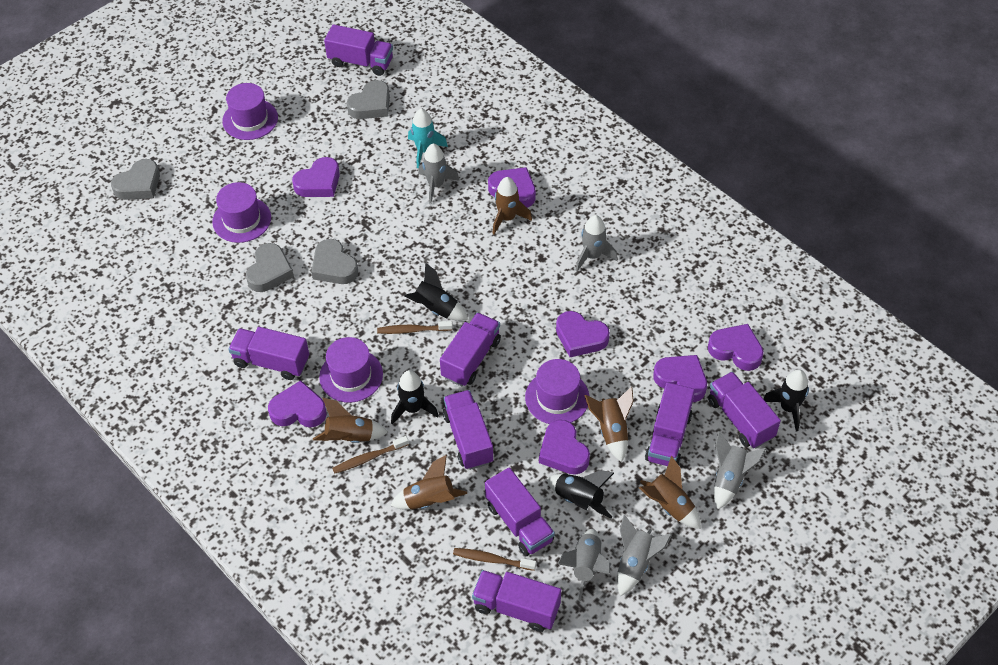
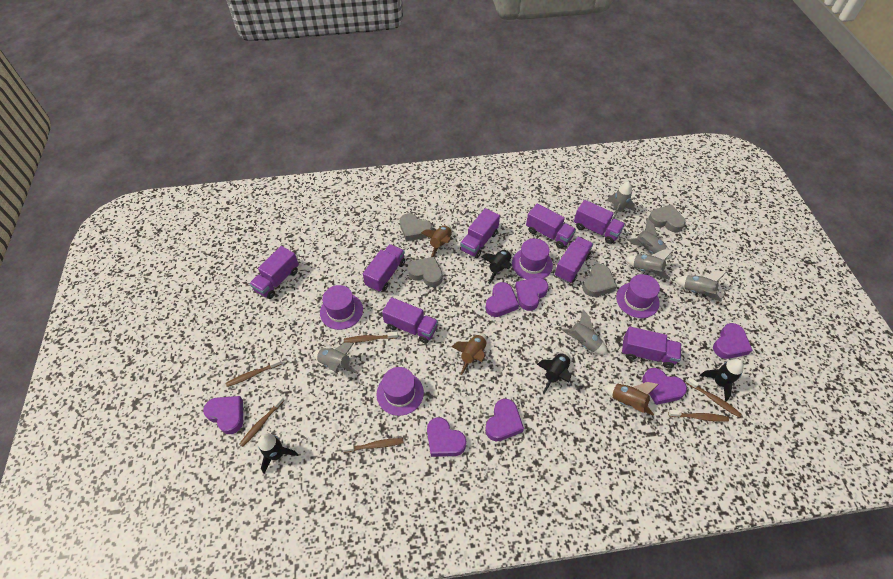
brown rocket: 5 -> 3
brown toothbrush: 3 -> 6
grey rocket: 5 -> 6
turquoise rocket: 1 -> 0

